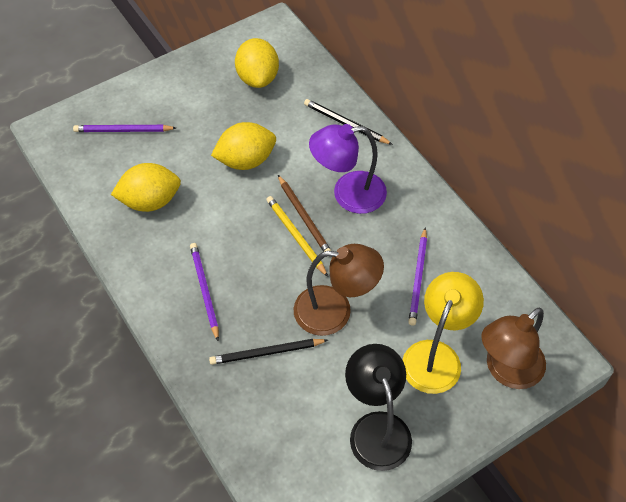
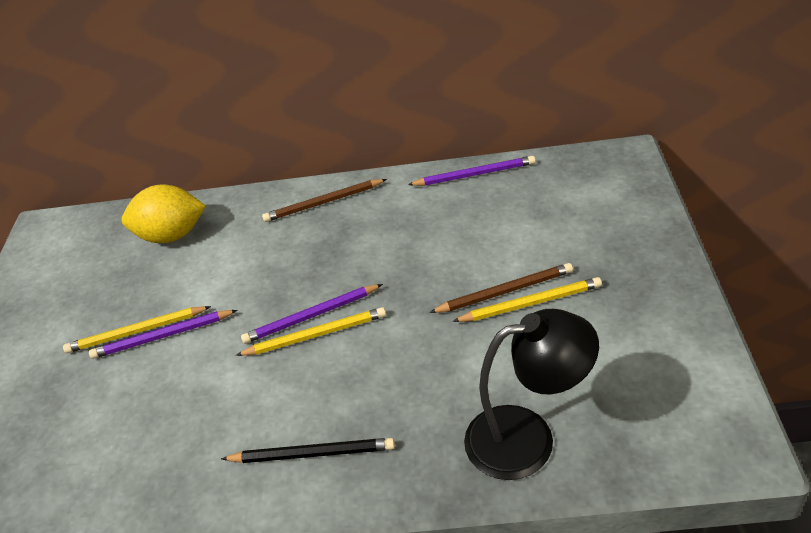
black pencil: 2 -> 1
brown lamp: 2 -> 0
brown pencil: 1 -> 2
purple lamp: 1 -> 0
yellow lamp: 1 -> 0
yellow lemon: 3 -> 1
yellow pencil: 1 -> 3

